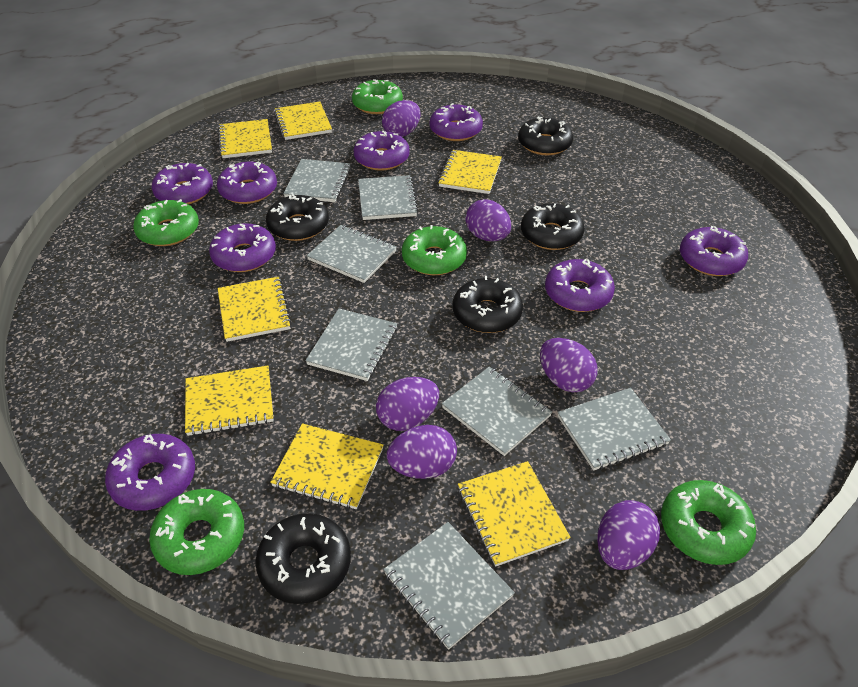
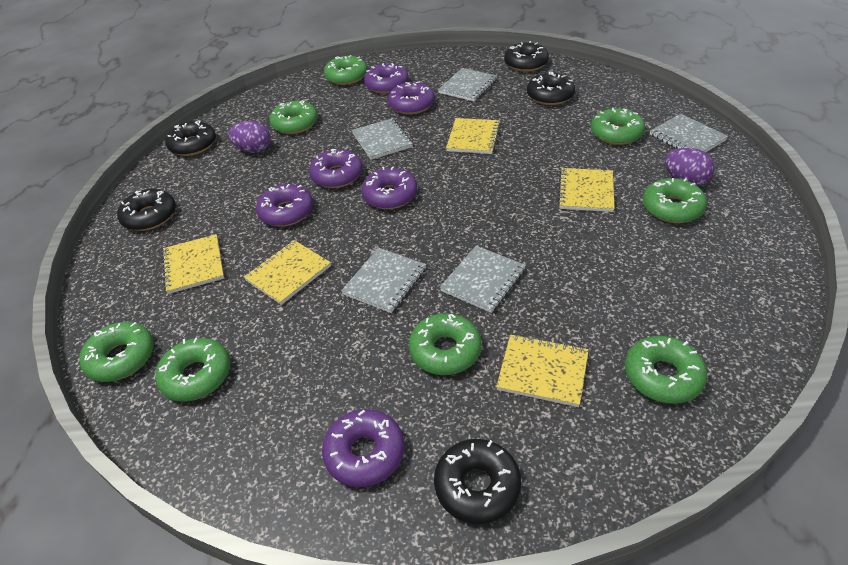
green donut: 5 -> 8
grey notebook: 7 -> 5
purple donut: 8 -> 6
purple egg: 6 -> 2
yellow notebook: 7 -> 5

